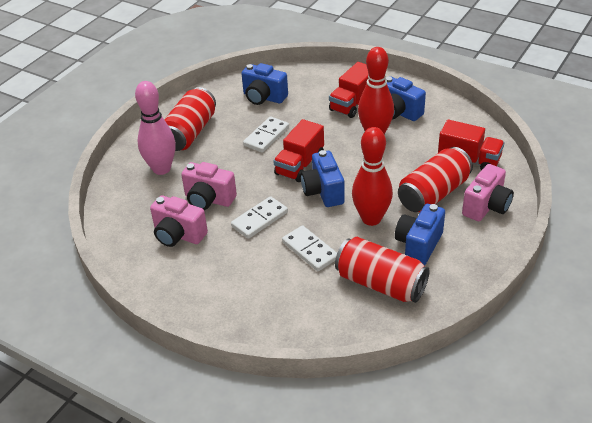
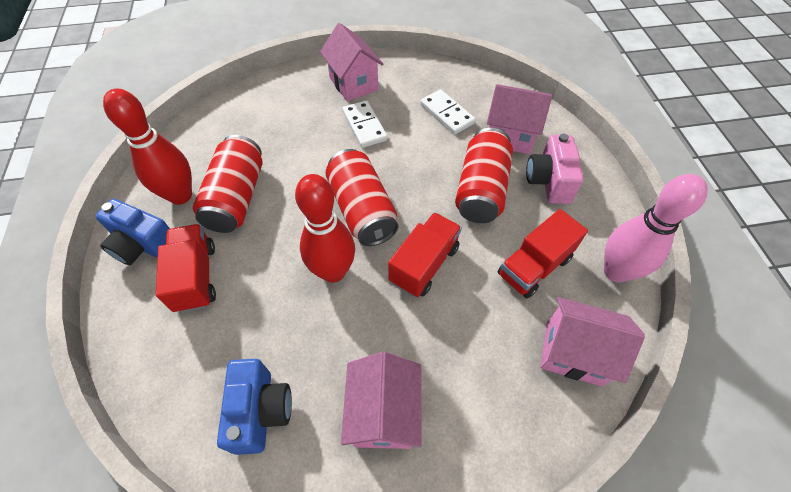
blue camera: 4 -> 2
pink camera: 3 -> 1
pink house: 0 -> 4
white domino: 3 -> 2

